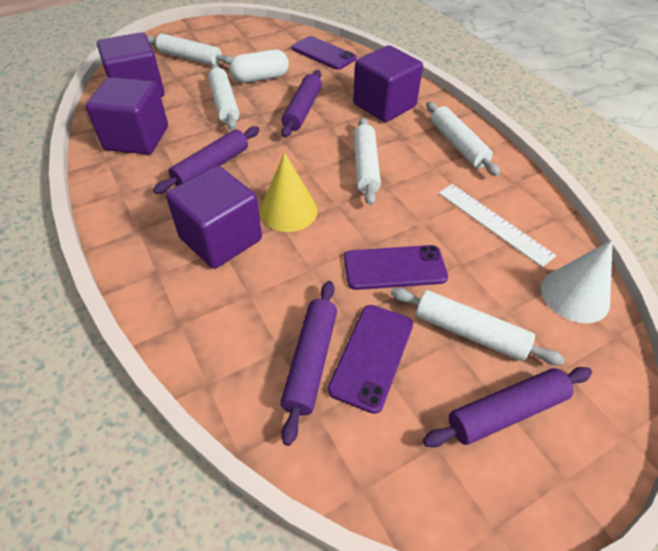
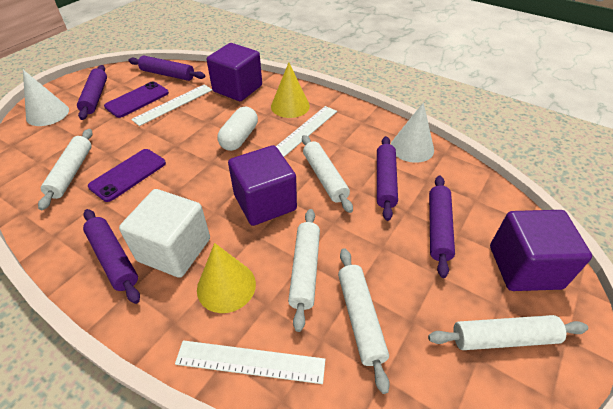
purple cube: 4 -> 3
purple phone: 3 -> 2
purple rolling pin: 4 -> 5
white cone: 1 -> 2
white cube: 0 -> 1
white ruler: 1 -> 3
yellow cone: 1 -> 2

